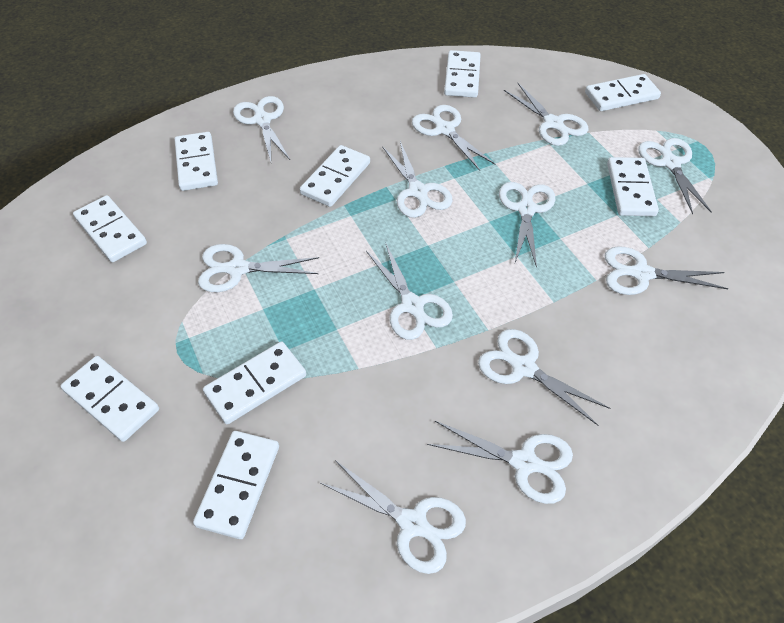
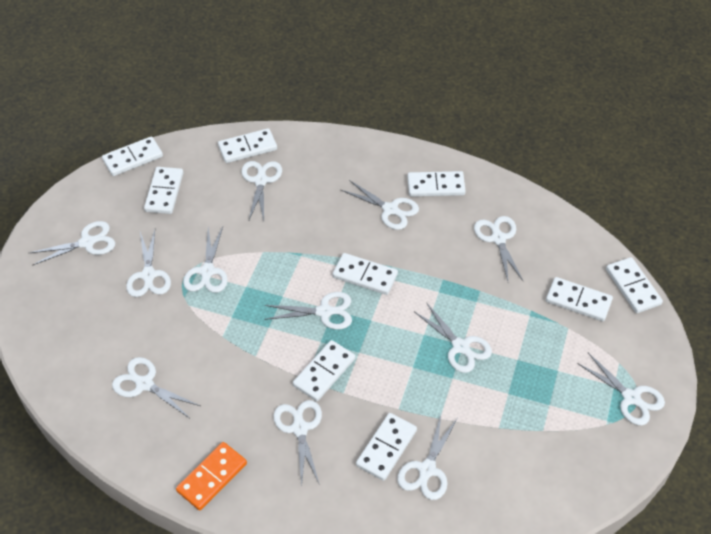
orange domino: 0 -> 1

